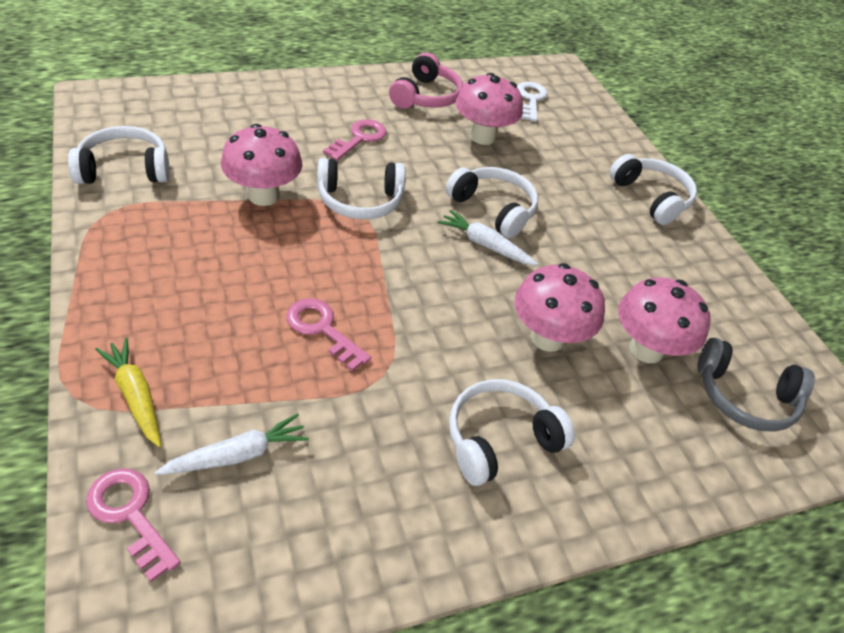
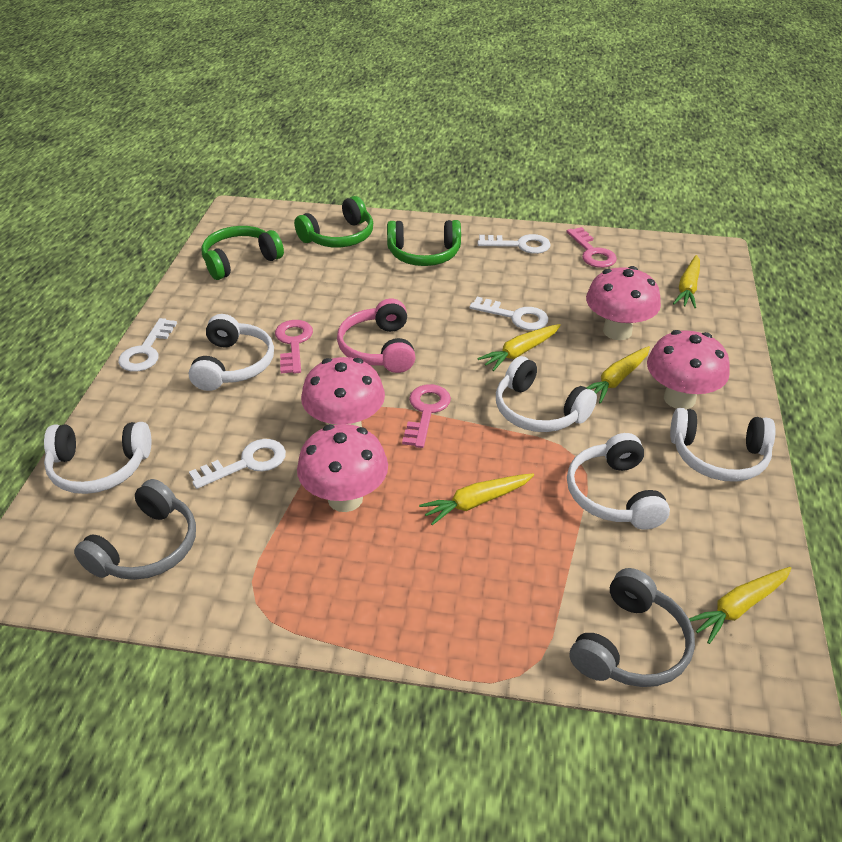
green headphones: 0 -> 3
grey headphones: 1 -> 2
white carrot: 2 -> 0
white key: 1 -> 4
yellow carrot: 1 -> 5

